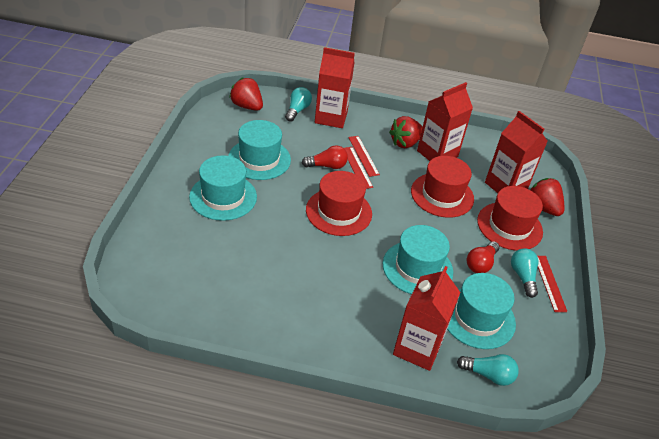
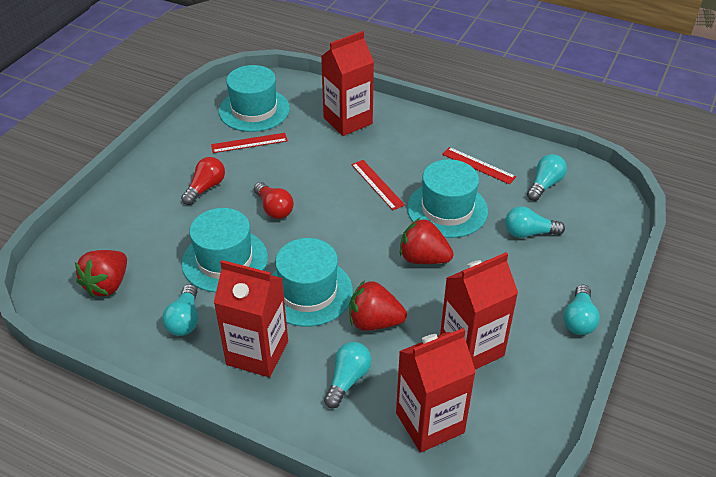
red hat: 3 -> 0
turquoise light bulb: 3 -> 5

